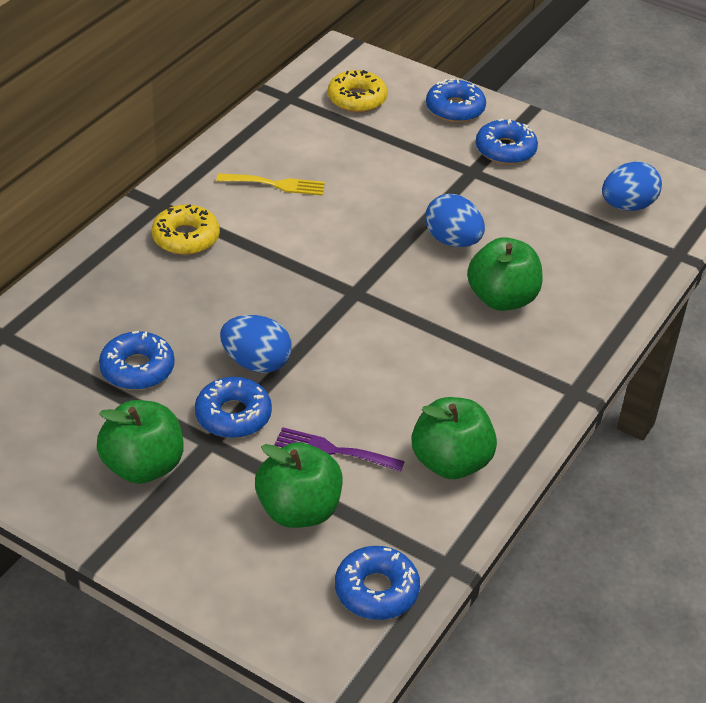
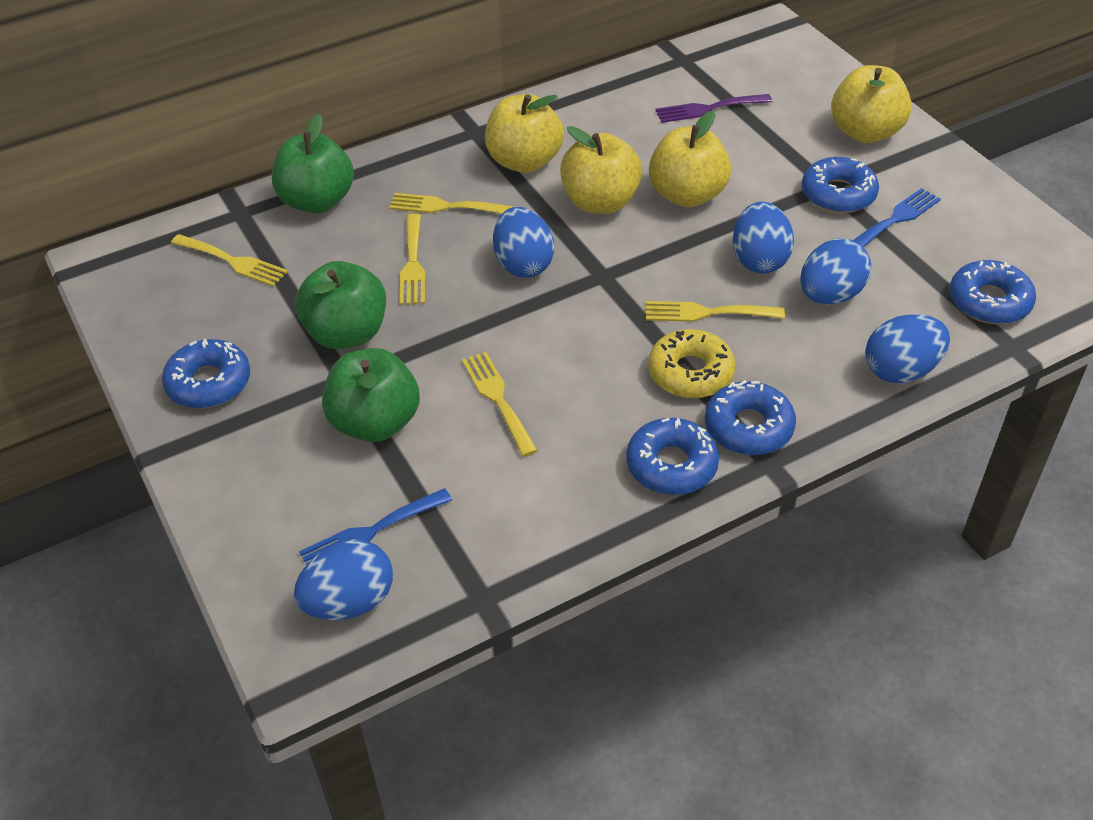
blue egg: 3 -> 5
blue fork: 0 -> 2
green apple: 4 -> 3
yellow apple: 0 -> 4
yellow donut: 2 -> 1
yellow fork: 1 -> 5

